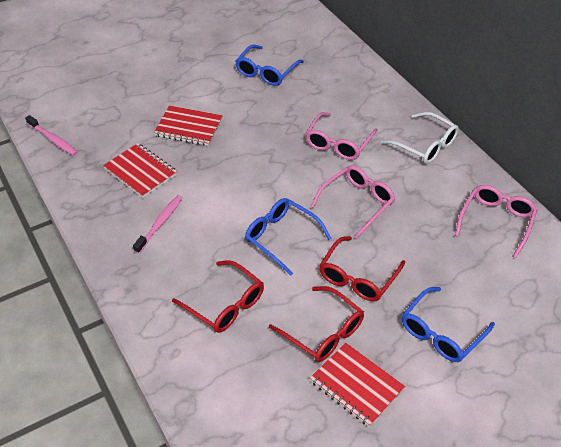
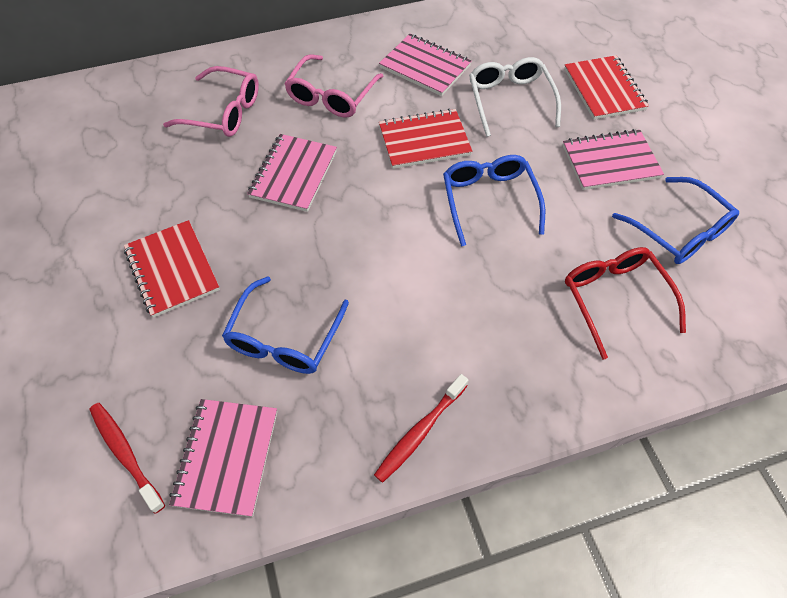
pink glasses: 3 -> 2
pink notebook: 0 -> 4
pink toothbrush: 2 -> 0
red glasses: 3 -> 1
red toothbrush: 0 -> 2

